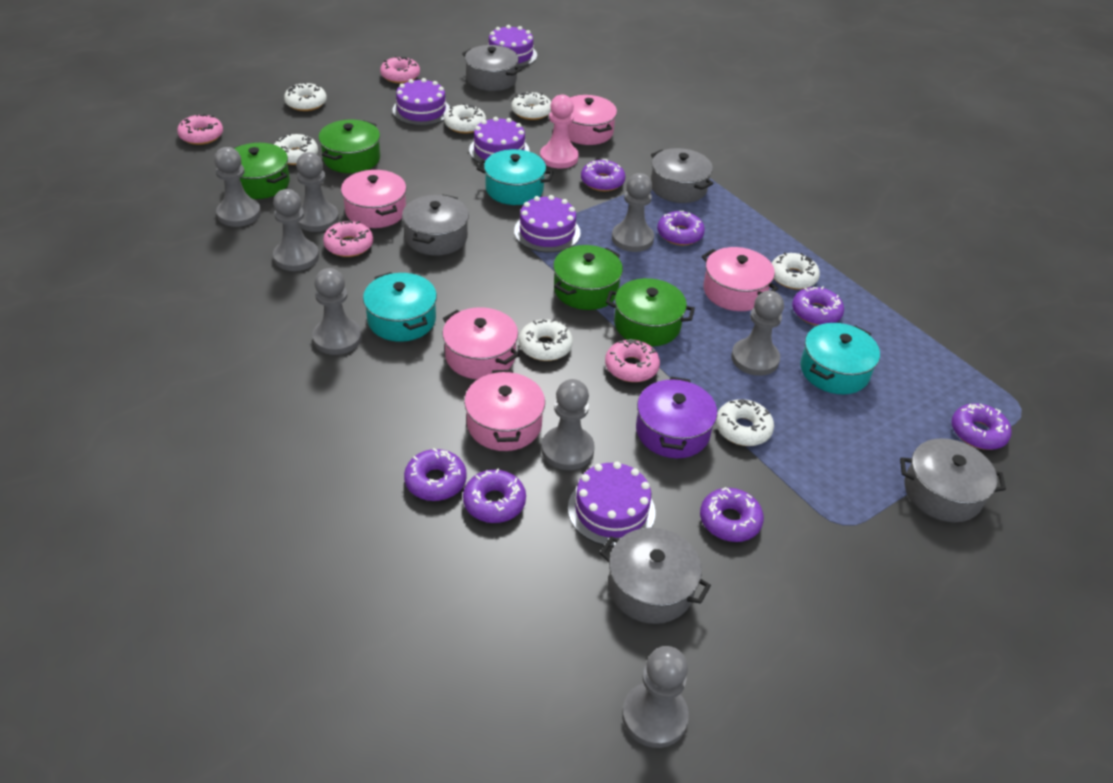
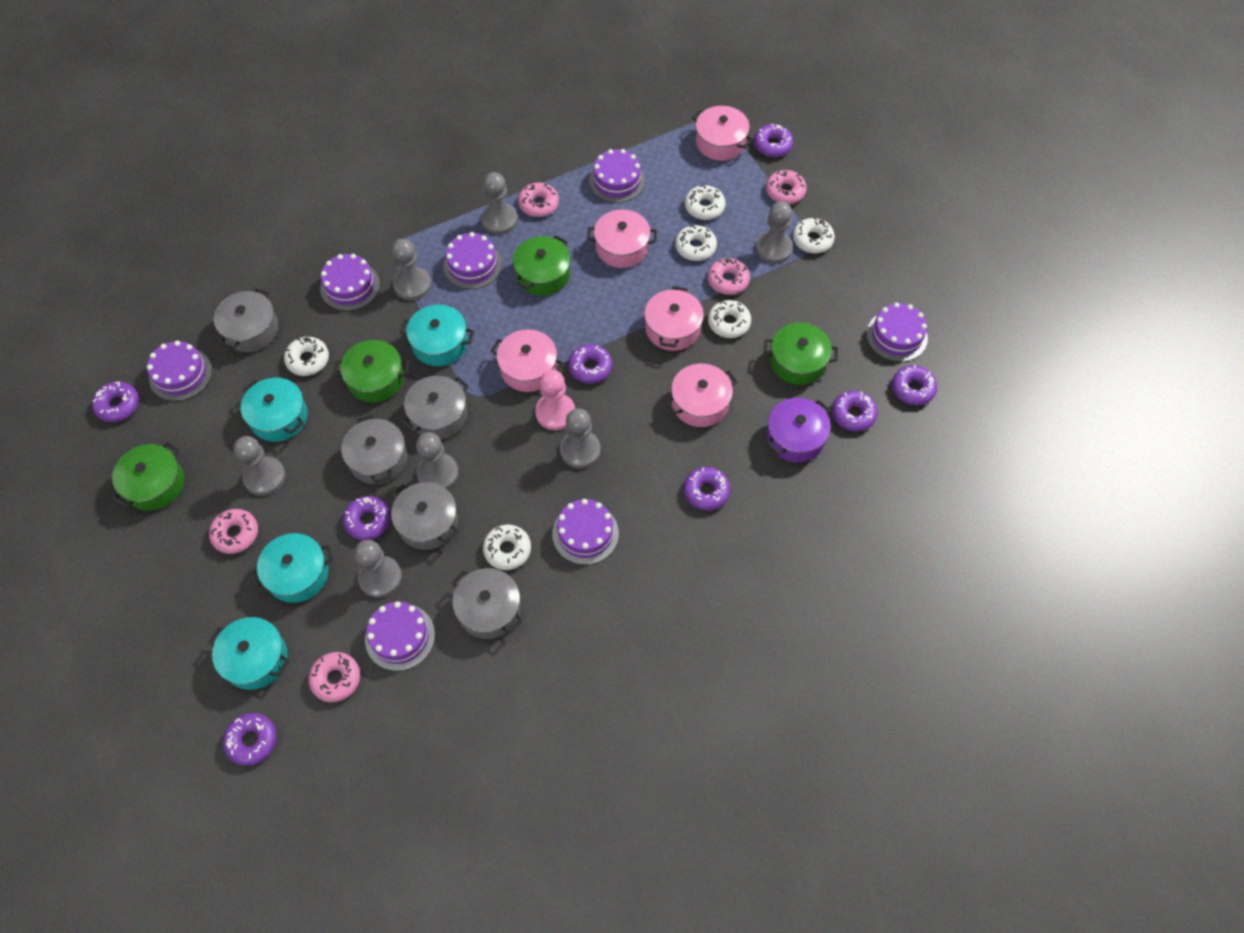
grey pawn: 8 -> 7
pink donut: 4 -> 5
purple cake: 5 -> 7
purple donut: 7 -> 8
turquoise pot: 3 -> 4
white donut: 7 -> 6

